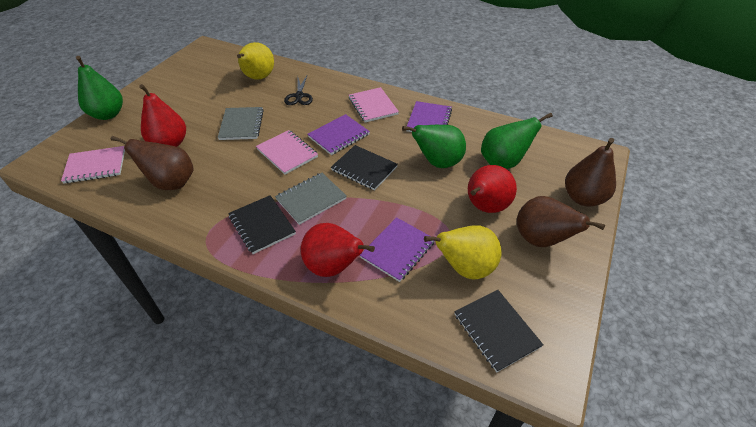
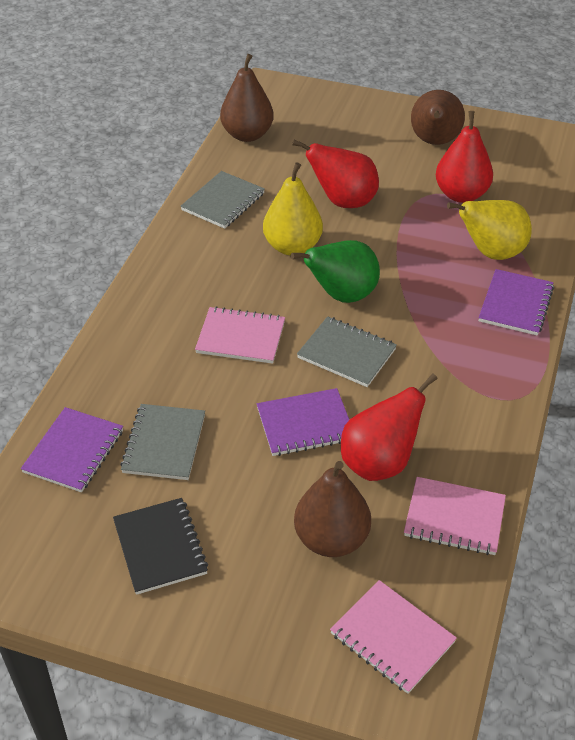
black notebook: 3 -> 1
black scissors: 1 -> 0
green pear: 3 -> 1
grey notebook: 2 -> 3

